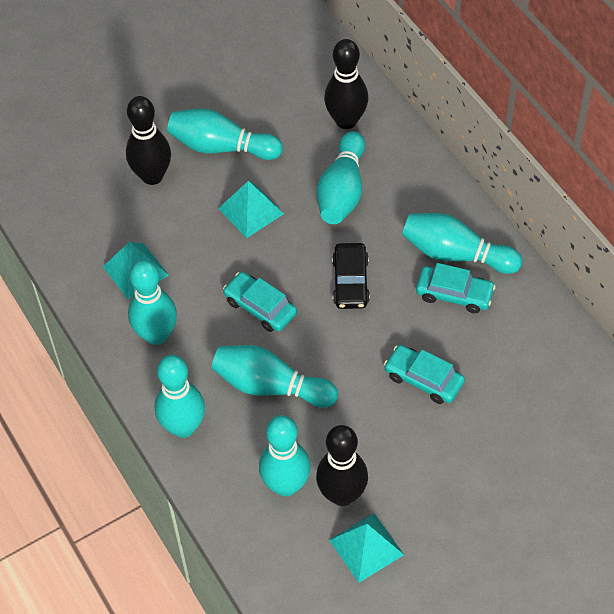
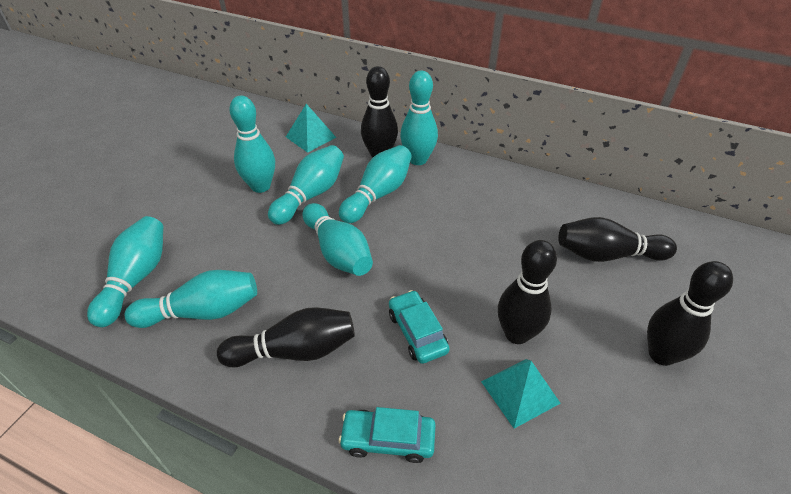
black bowling pin: 3 -> 5
black car: 1 -> 0
turquoise car: 3 -> 2
turquoise pyramid: 3 -> 2

